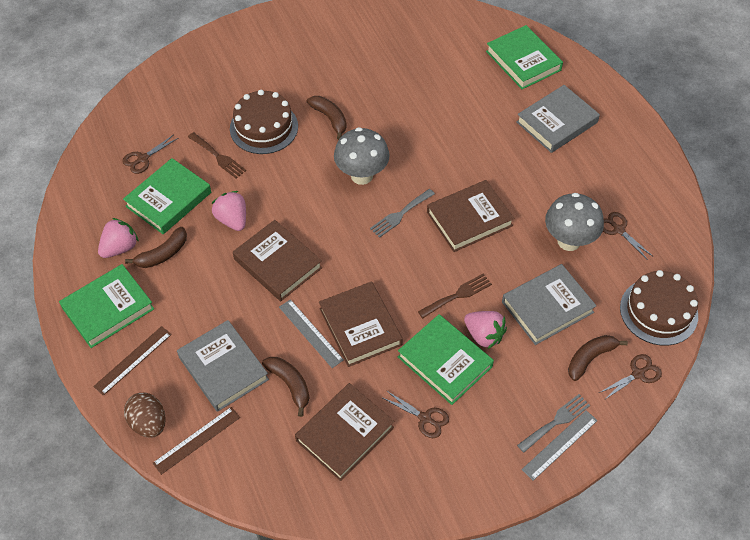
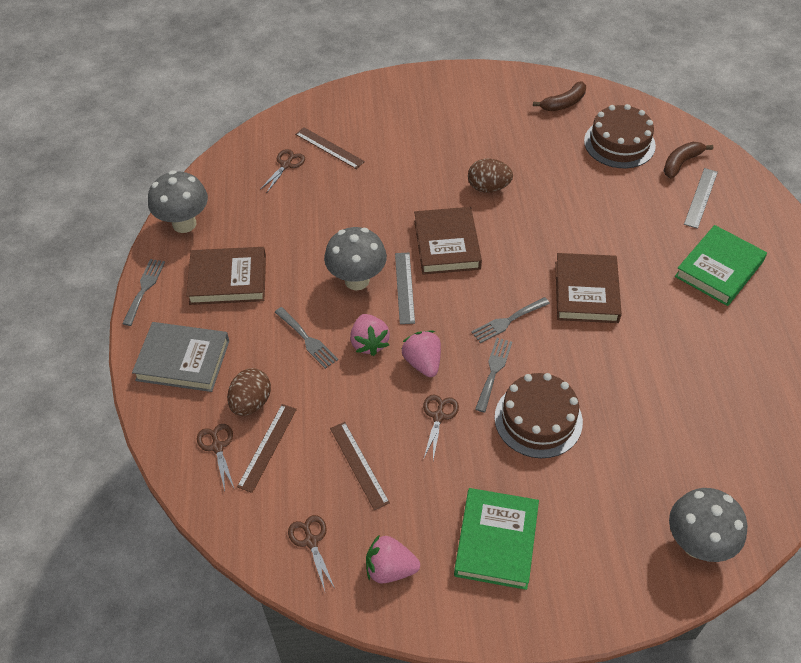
brown banana: 4 -> 2
brown book: 4 -> 3
brown egg: 1 -> 2
brown fork: 2 -> 0
brown ruler: 2 -> 3
green book: 4 -> 2
grey book: 3 -> 1
grey fork: 2 -> 4
grey mushroom: 2 -> 3

